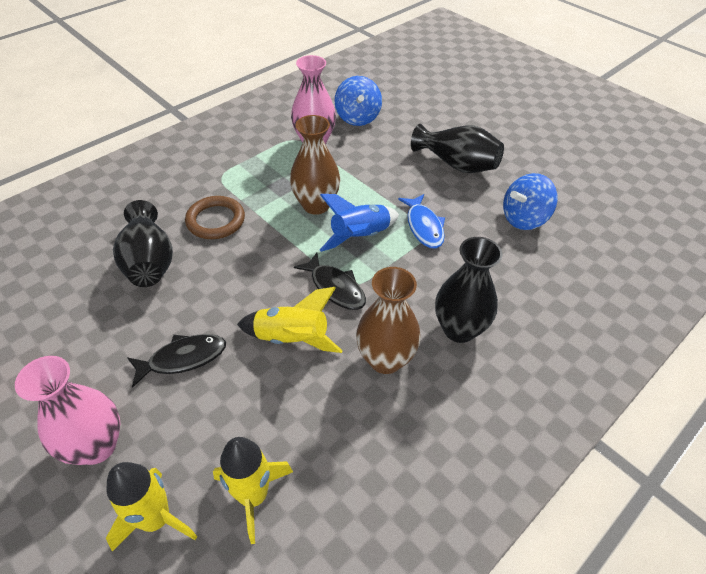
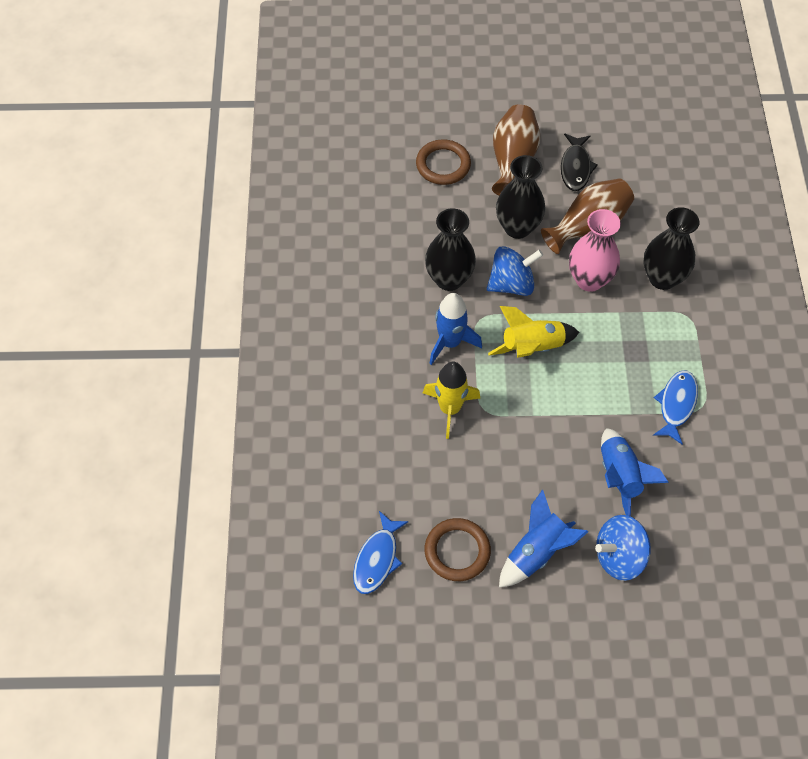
black fish: 2 -> 1
blue fish: 1 -> 2
blue rocket: 1 -> 3
brown ring: 1 -> 2
pink vase: 2 -> 1
yellow rocket: 3 -> 2

